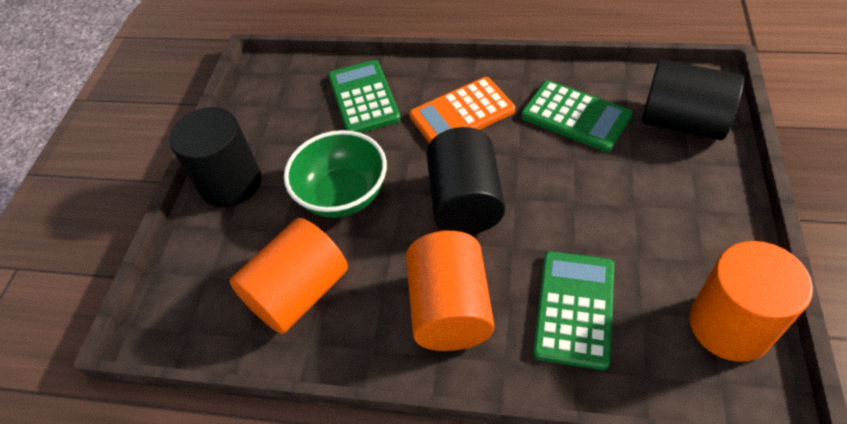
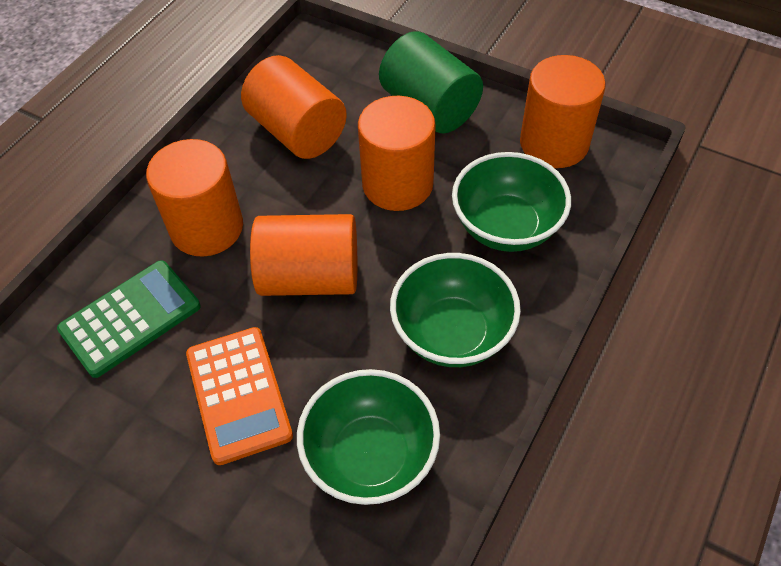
black cylinder: 3 -> 0
green bowl: 1 -> 3
green calculator: 3 -> 1
green cylinder: 0 -> 1
orange cylinder: 3 -> 5

